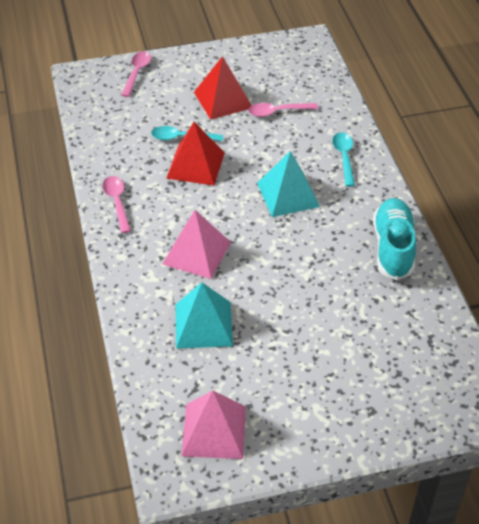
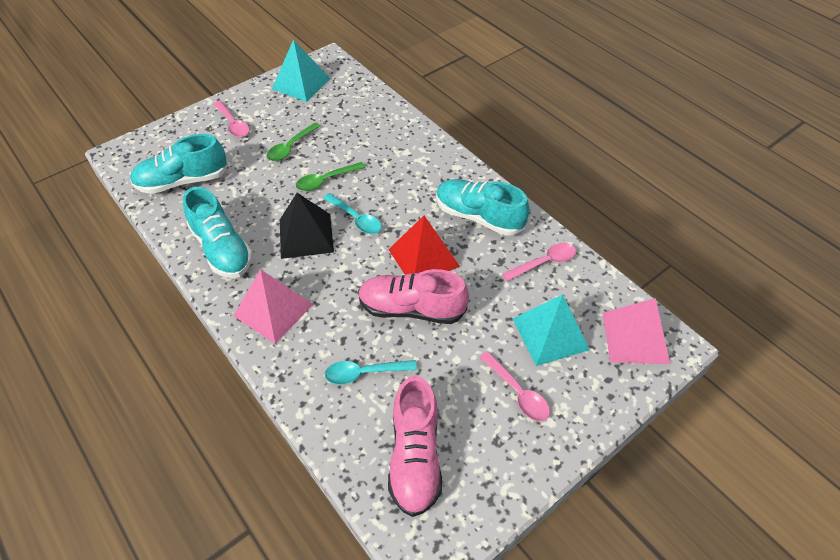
black pyramid: 0 -> 1
green spoon: 0 -> 2
pink shoe: 0 -> 2
red pyramid: 2 -> 1
turquoise shoe: 1 -> 3

